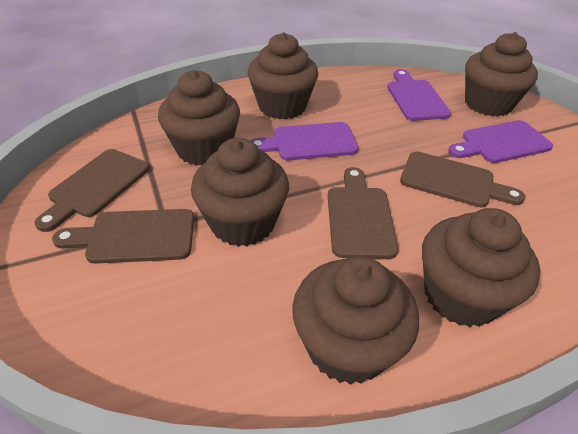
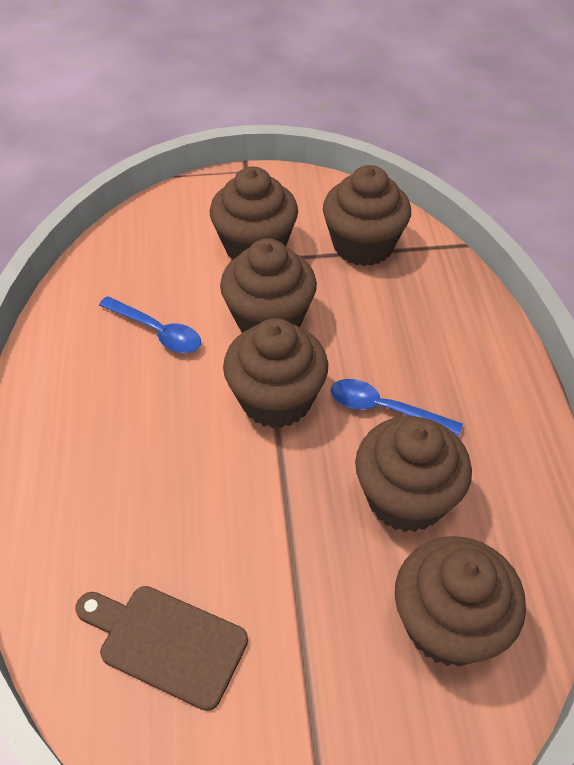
blue spoon: 0 -> 2
brown cutting board: 4 -> 1
purple cutting board: 3 -> 0

